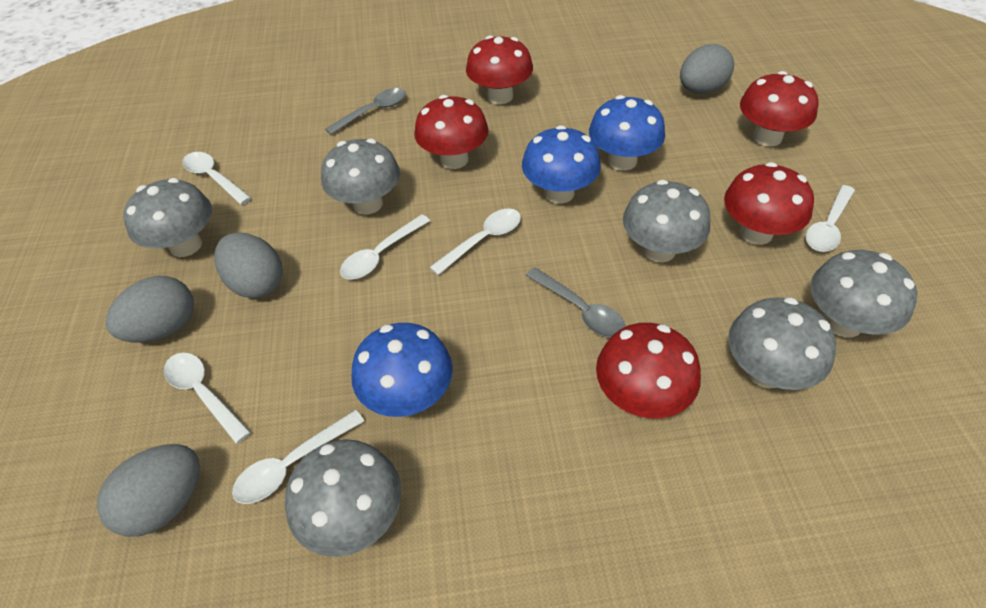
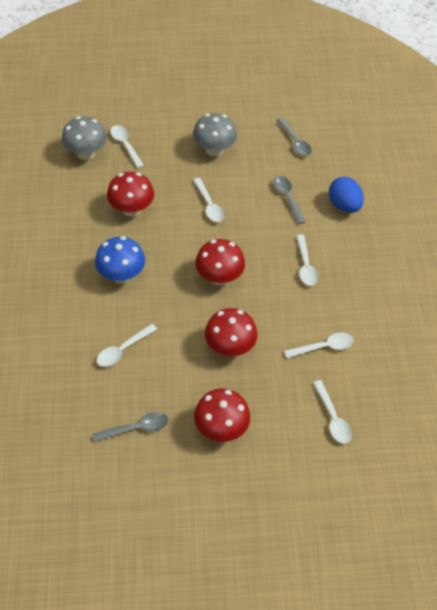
blue egg: 0 -> 1
blue mushroom: 3 -> 1
grey egg: 4 -> 0
grey mushroom: 6 -> 2
grey spoon: 2 -> 3
red mushroom: 5 -> 4

